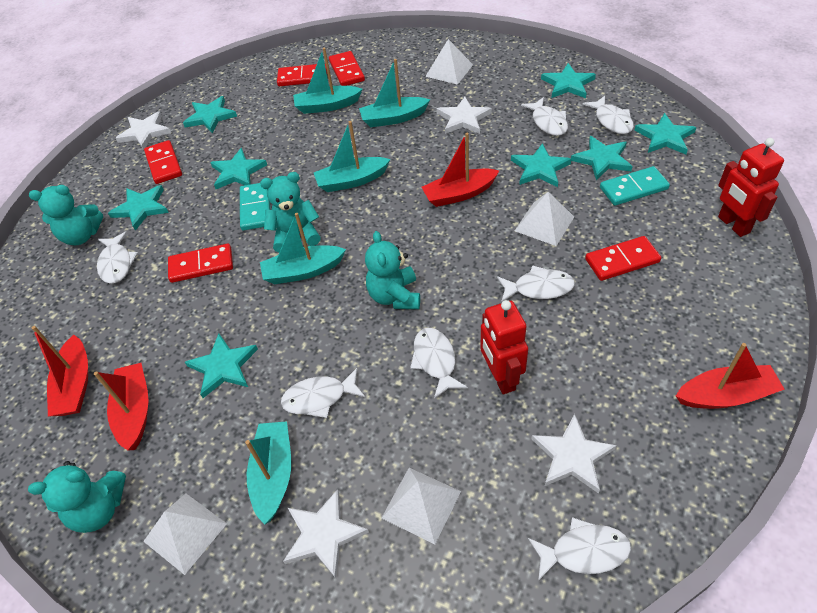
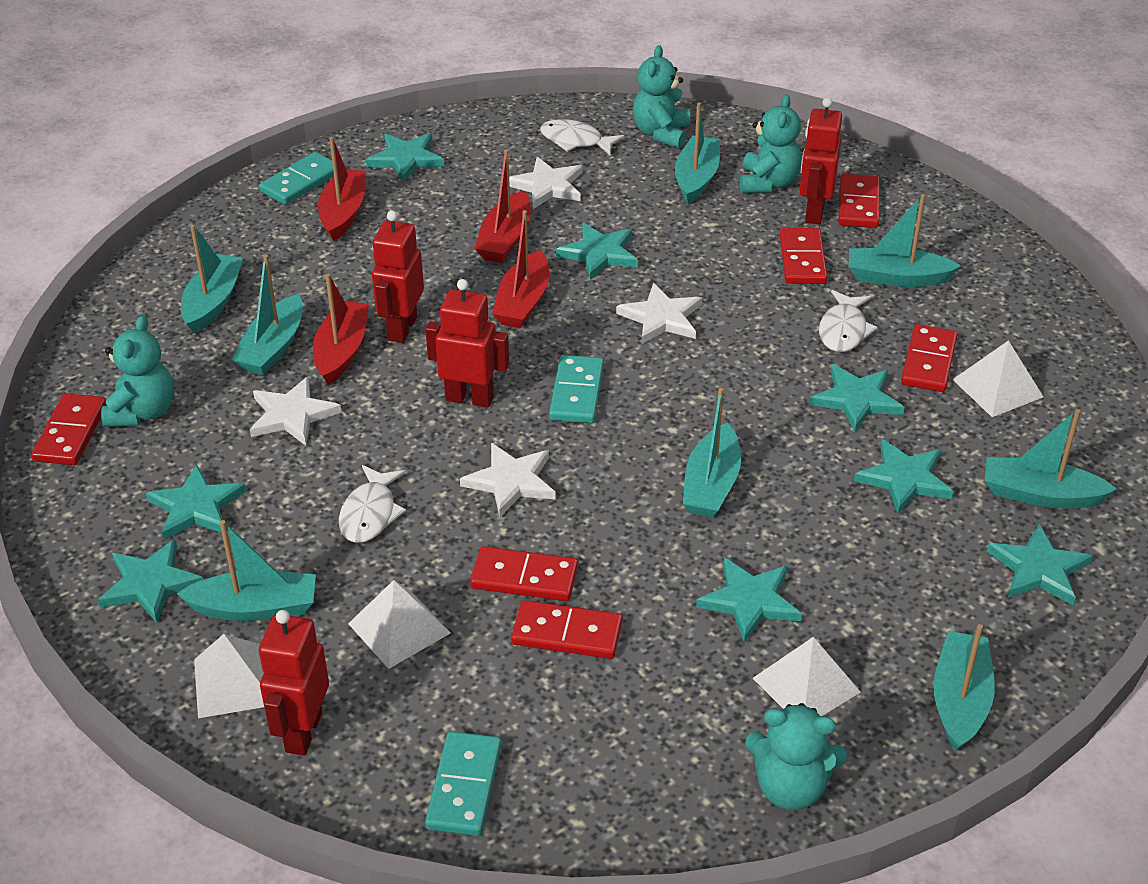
red domino: 5 -> 6
red robot: 2 -> 4
turquoise boat: 5 -> 8
turquoise domino: 2 -> 3
white fish: 7 -> 3

